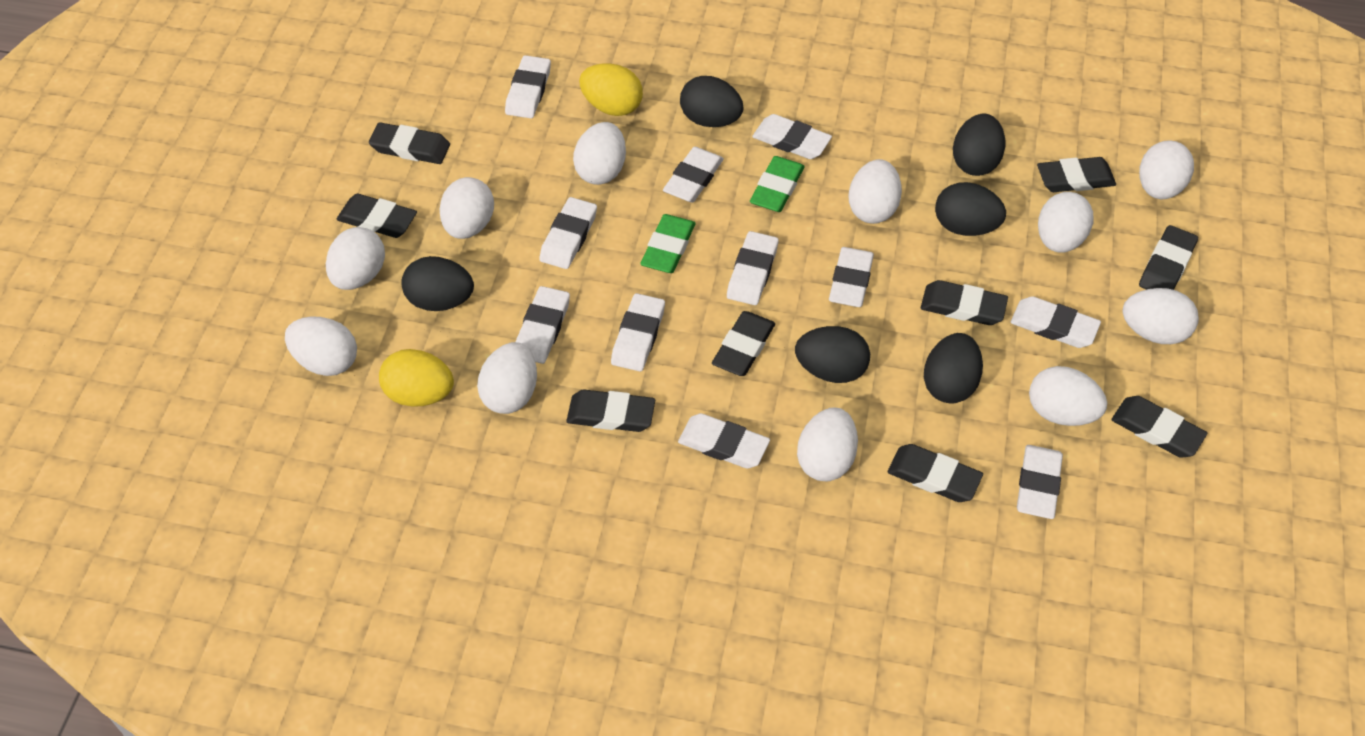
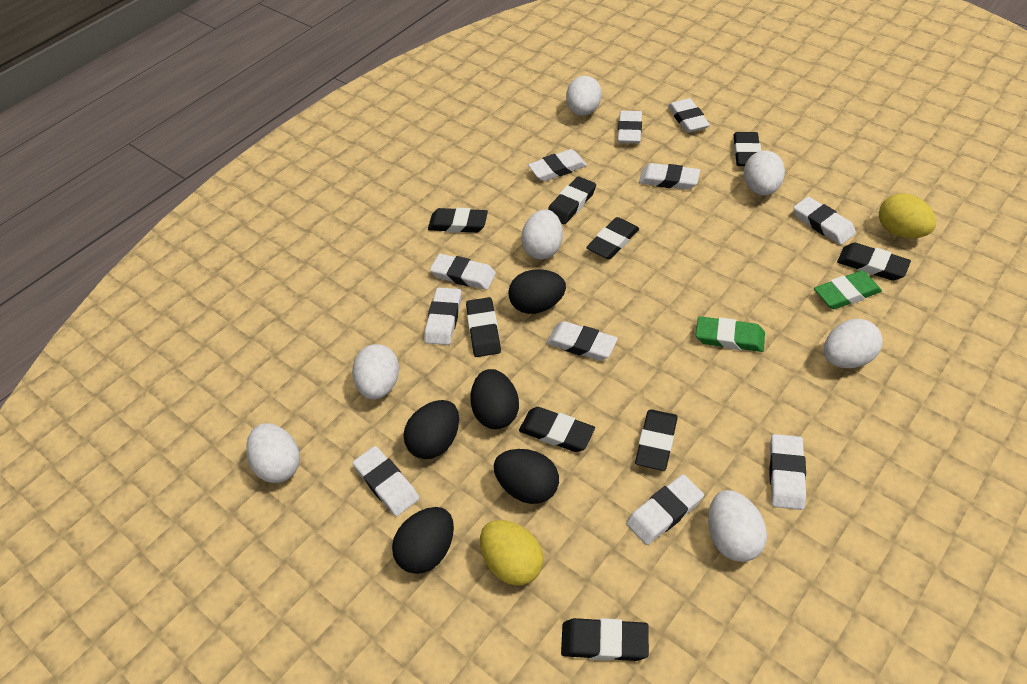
black egg: 6 -> 5
white egg: 11 -> 7

